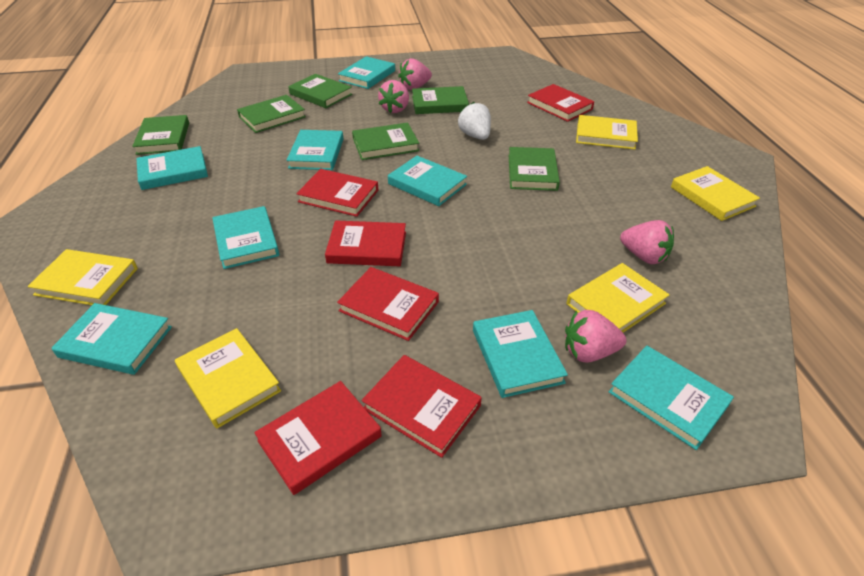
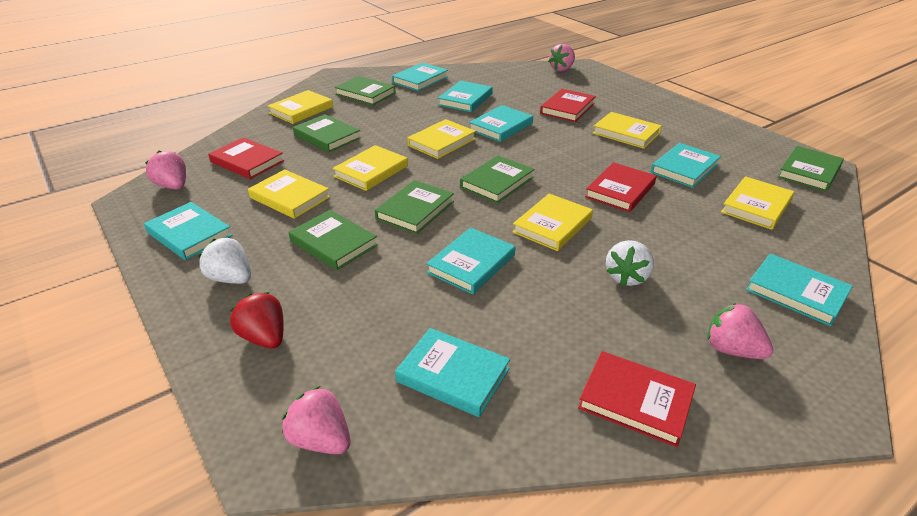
red book: 6 -> 4
red strawberry: 0 -> 1
white strawberry: 1 -> 2
yellow book: 5 -> 7

